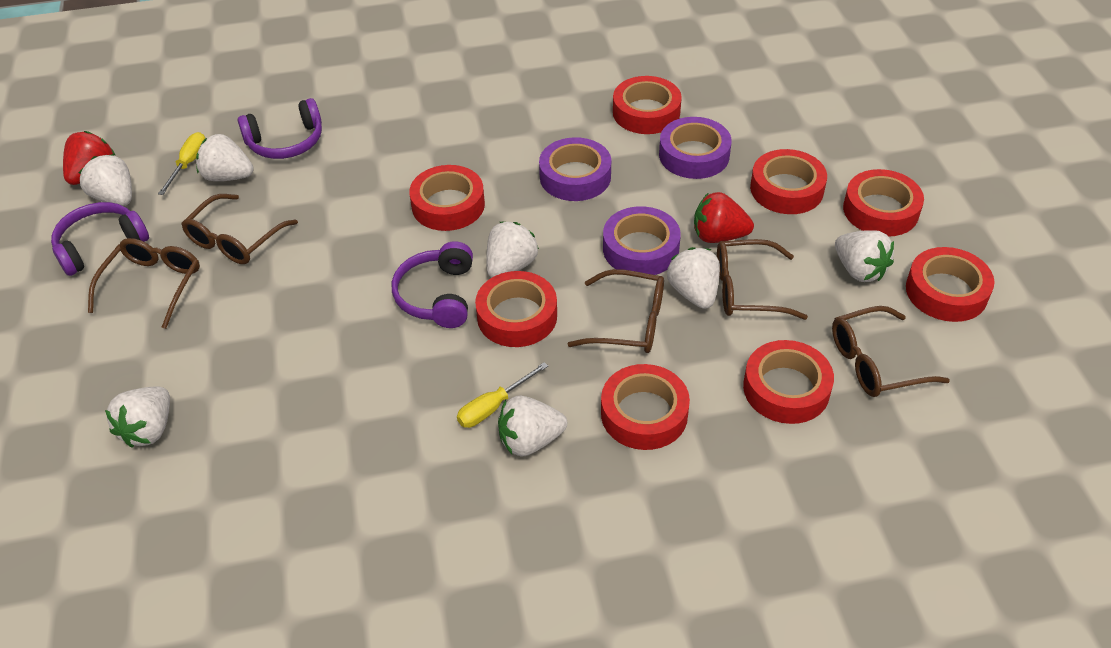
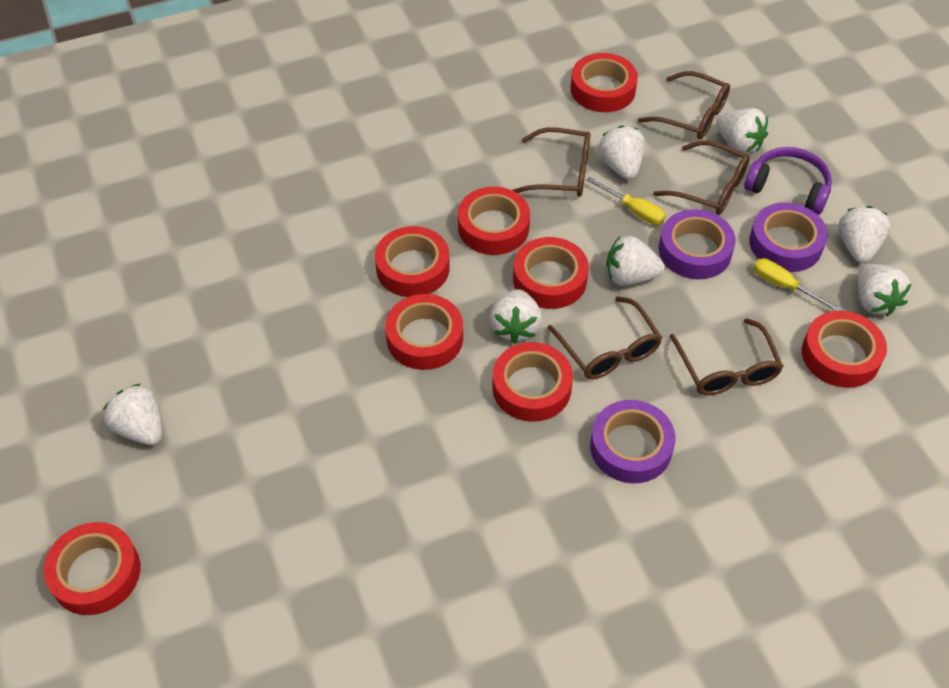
purple headphones: 3 -> 1
red strawberry: 2 -> 0

